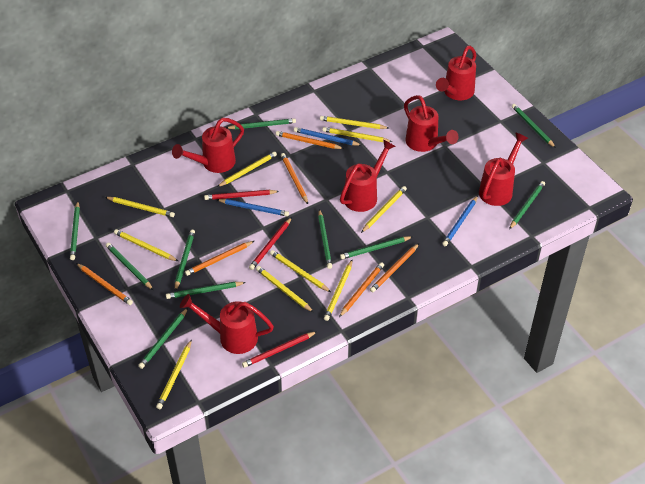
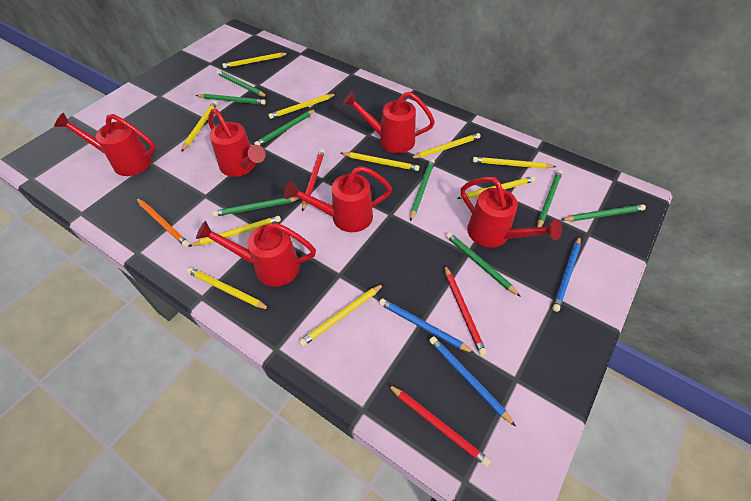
green pencil: 10 -> 8
orange pencil: 6 -> 1

